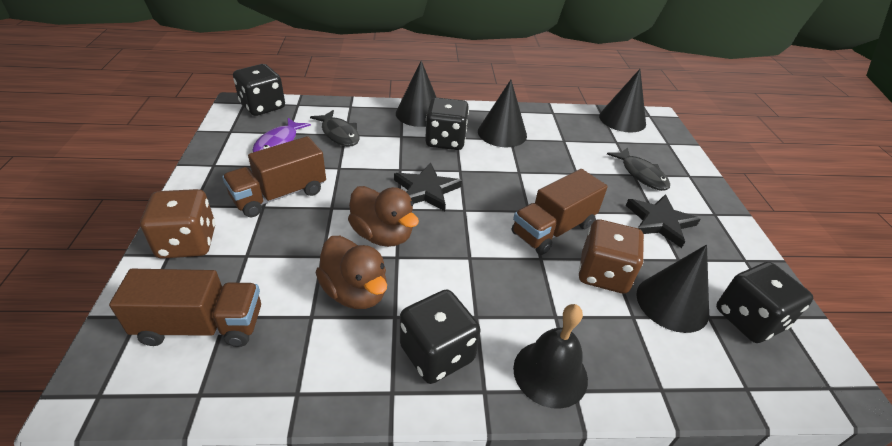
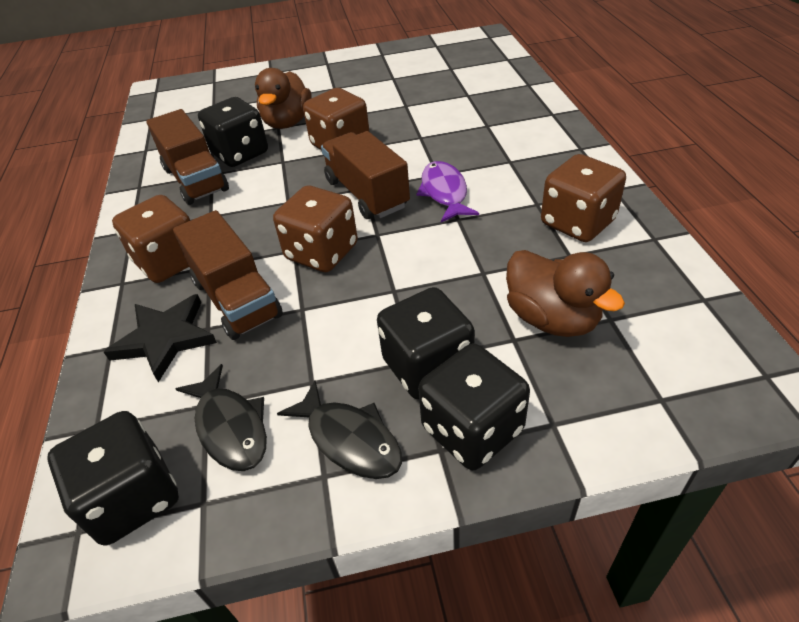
black bell: 1 -> 0
black cone: 4 -> 0
black star: 2 -> 1
brown dice: 2 -> 4

